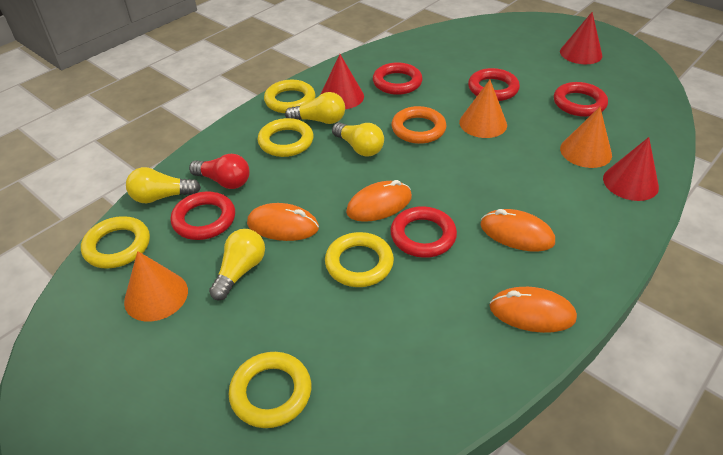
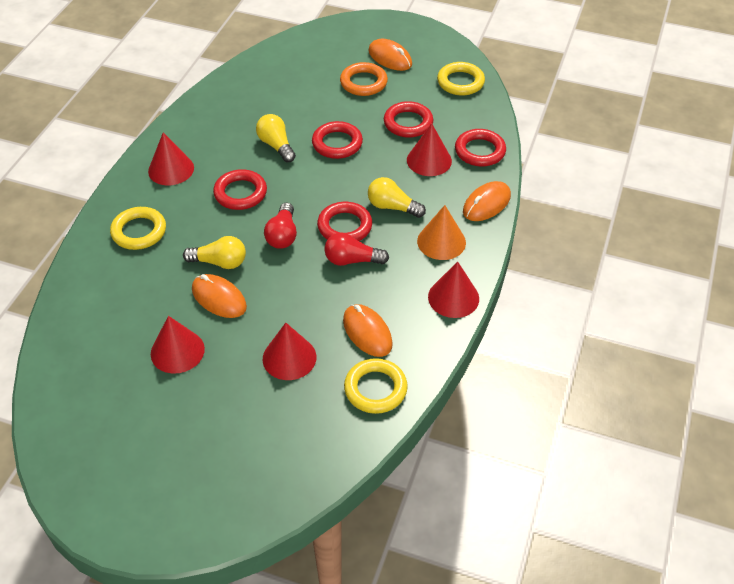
orange cone: 3 -> 1
red cone: 3 -> 5
red light bulb: 1 -> 2
yellow light bulb: 4 -> 3
yellow ring: 5 -> 3

